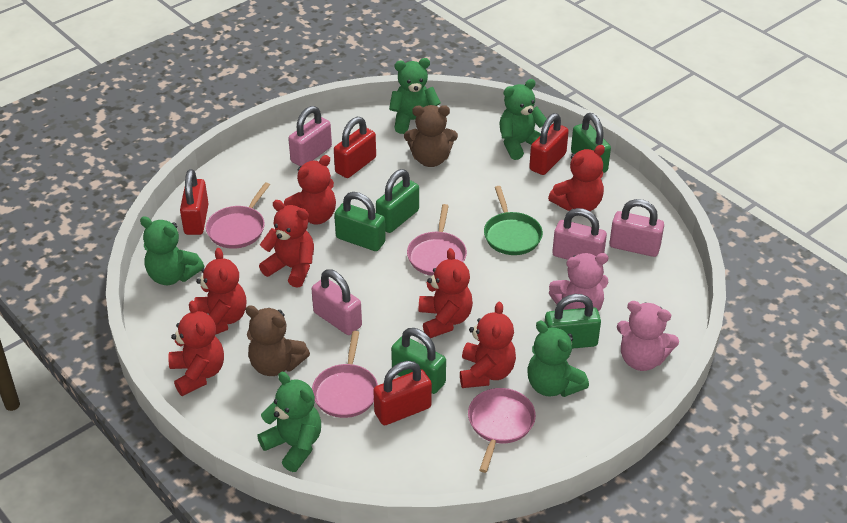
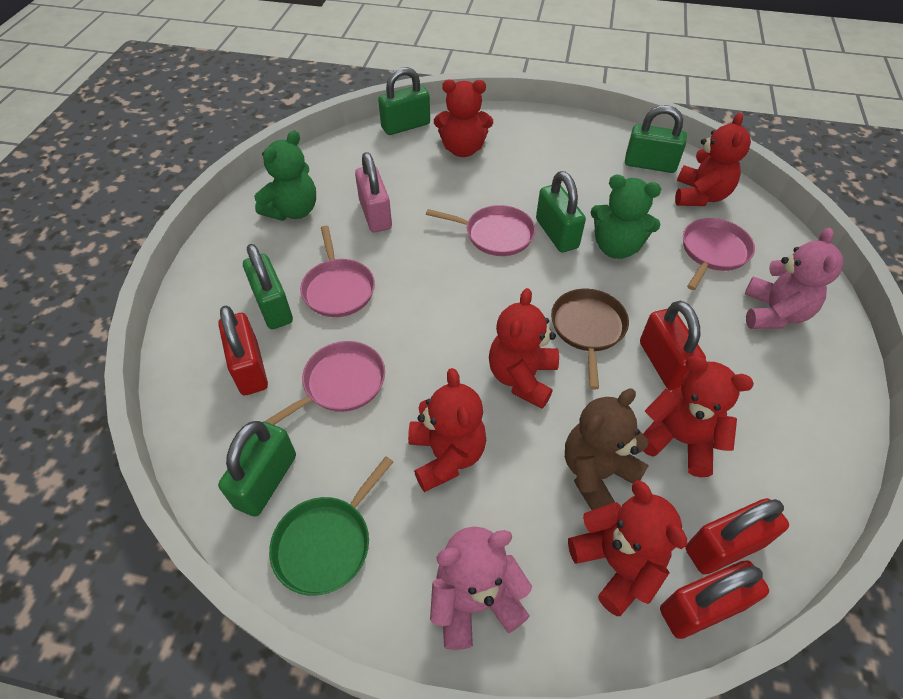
brown pan: 0 -> 1
brown teddy bear: 2 -> 1
green teddy bear: 5 -> 2
pink padlock: 4 -> 1
red teddy bear: 7 -> 6

